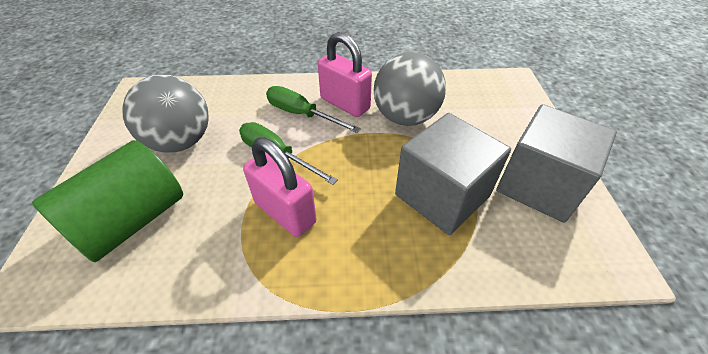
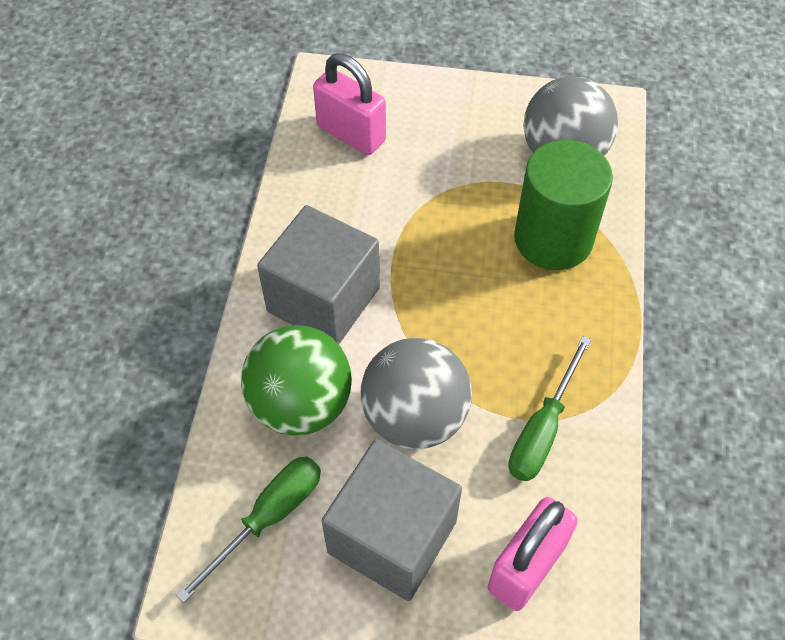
green ball: 0 -> 1

